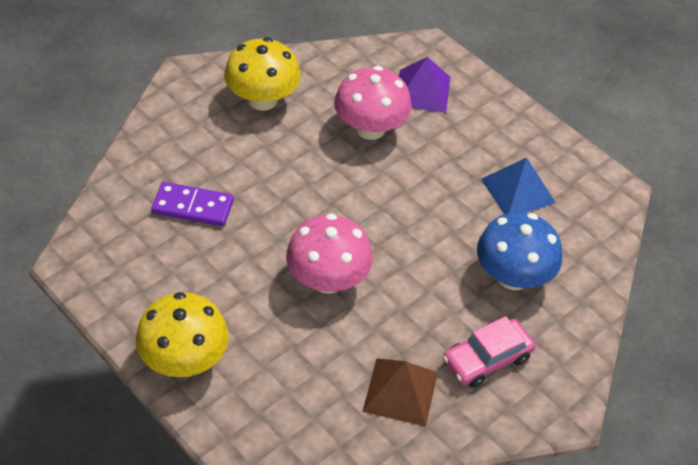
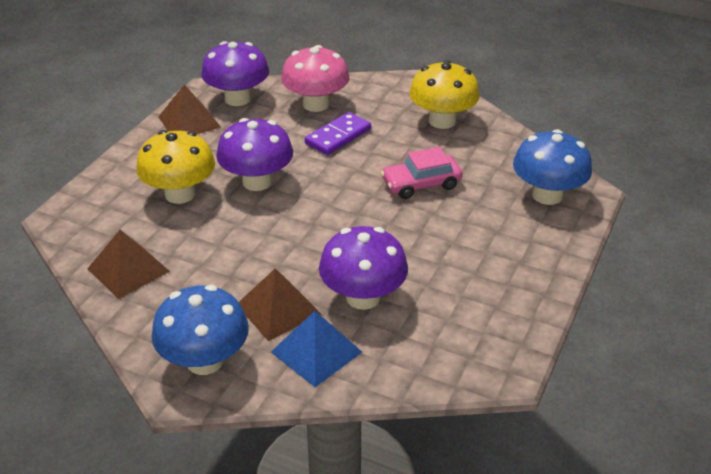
blue mushroom: 1 -> 2
brown pyramid: 1 -> 3
pink mushroom: 2 -> 1
purple mushroom: 0 -> 3
purple pyramid: 1 -> 0

